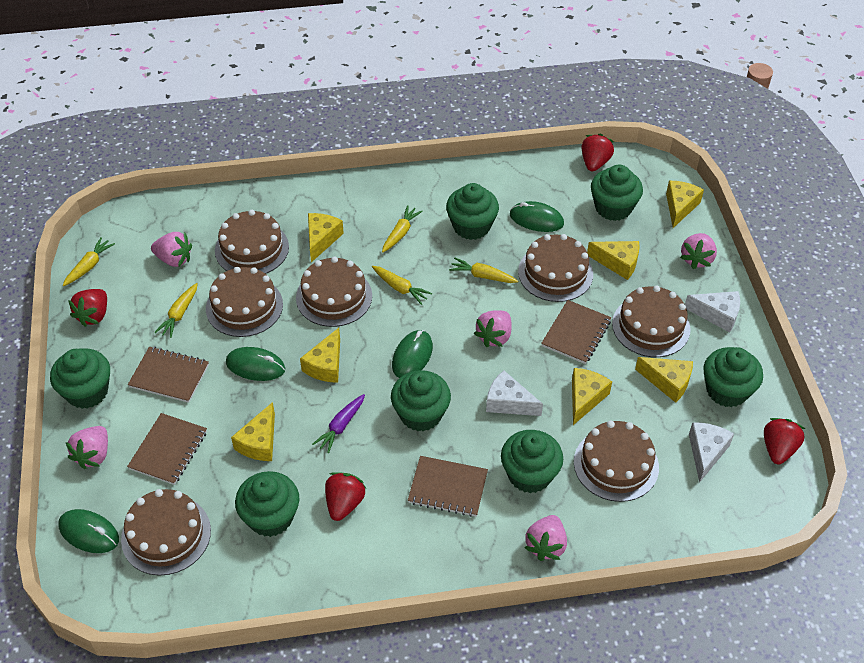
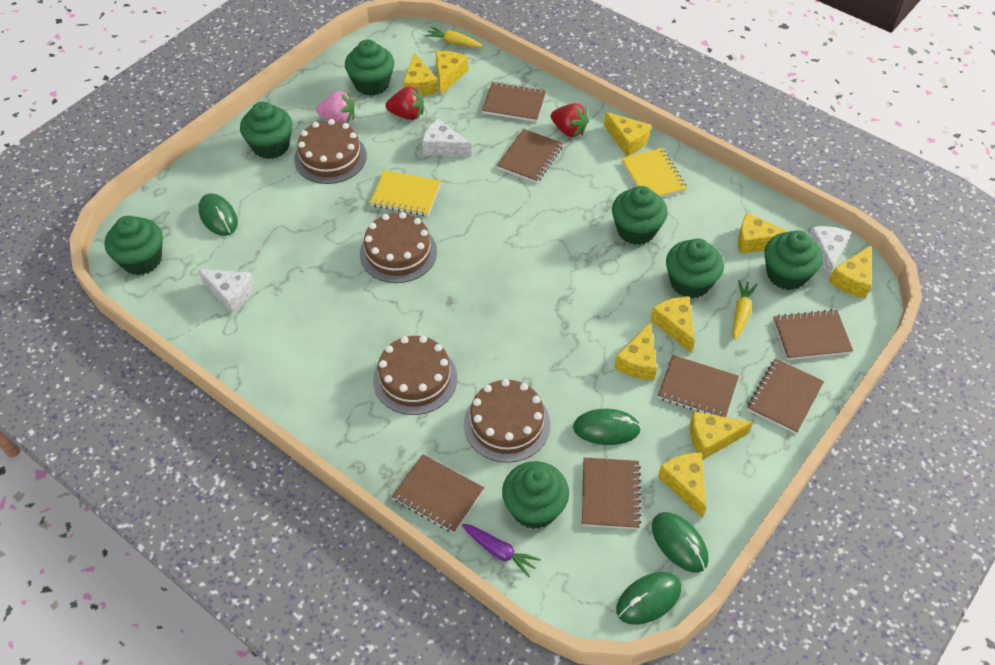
brown cake: 7 -> 4
brown notebook: 4 -> 7
pink strawberry: 5 -> 1
red strawberry: 4 -> 2
yellow carrot: 5 -> 2
yellow cheese: 7 -> 9
yellow notebook: 0 -> 2

